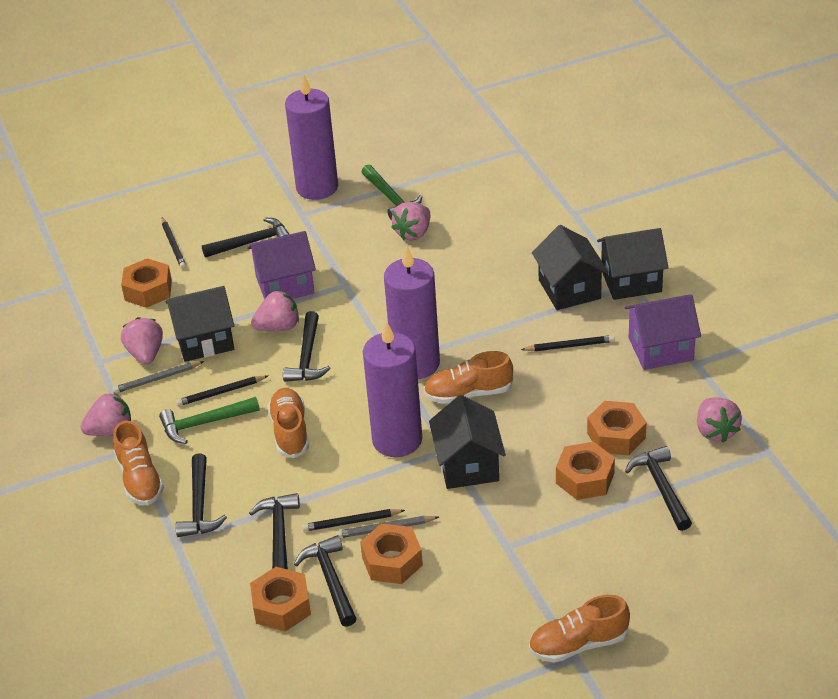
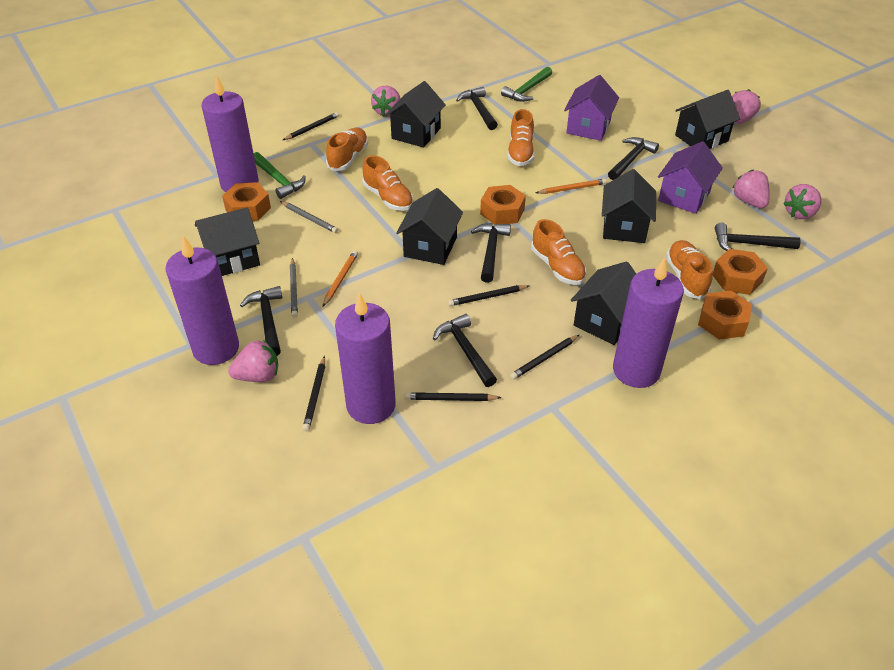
black house: 4 -> 6
black pencil: 4 -> 5
orange nut: 5 -> 4
orange pencil: 0 -> 2
orange shoe: 4 -> 5
purple candle: 3 -> 4

